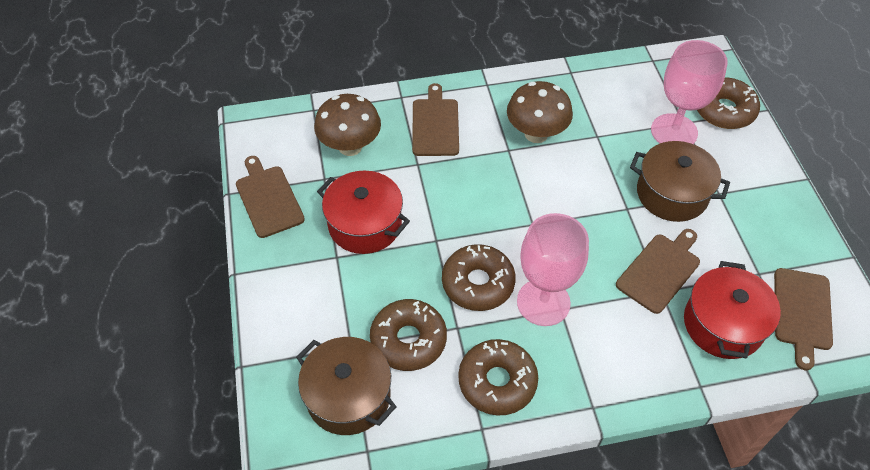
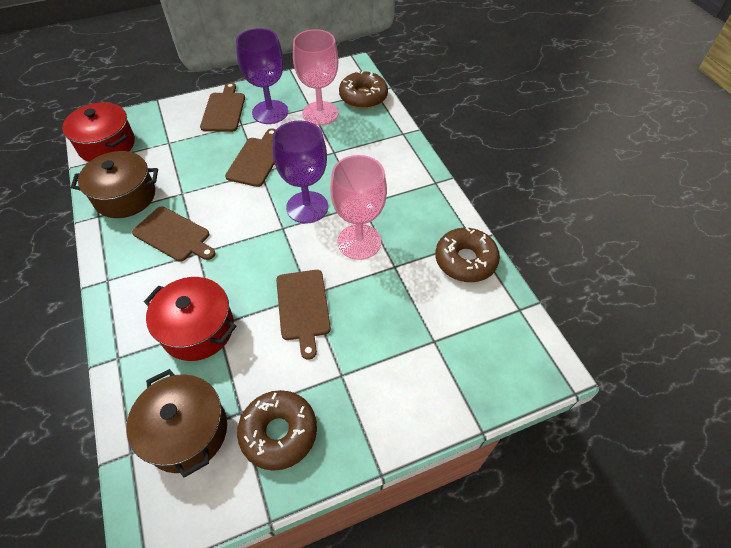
brown donut: 4 -> 3
brown mushroom: 2 -> 0
purple goblet: 0 -> 2

